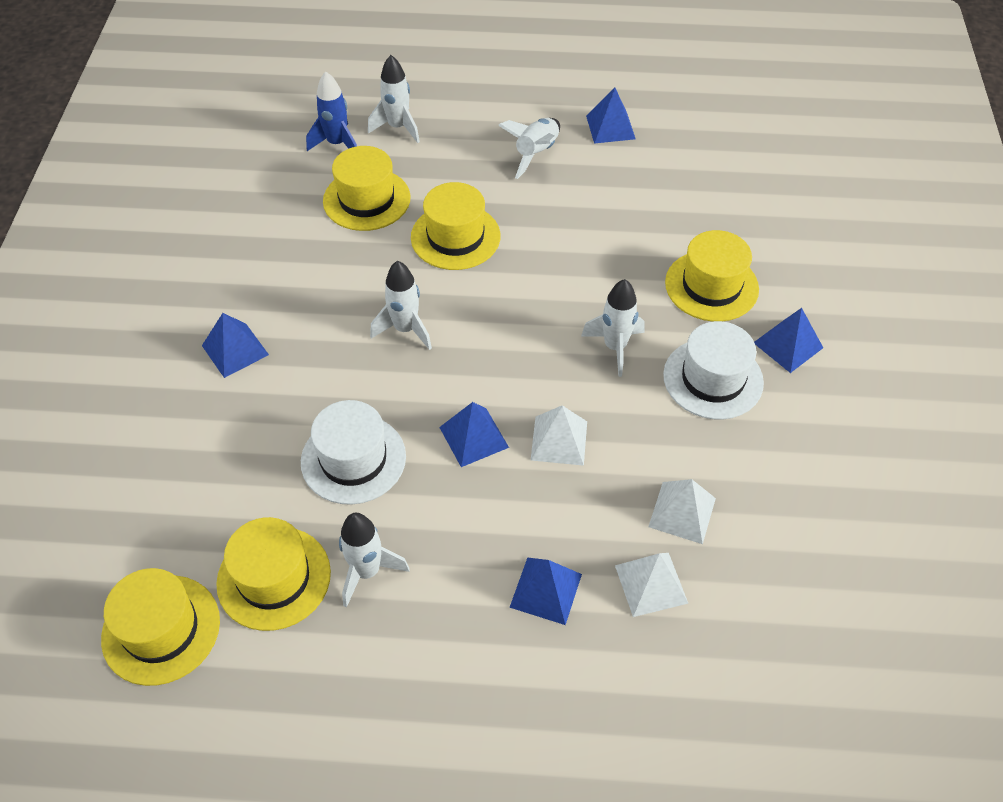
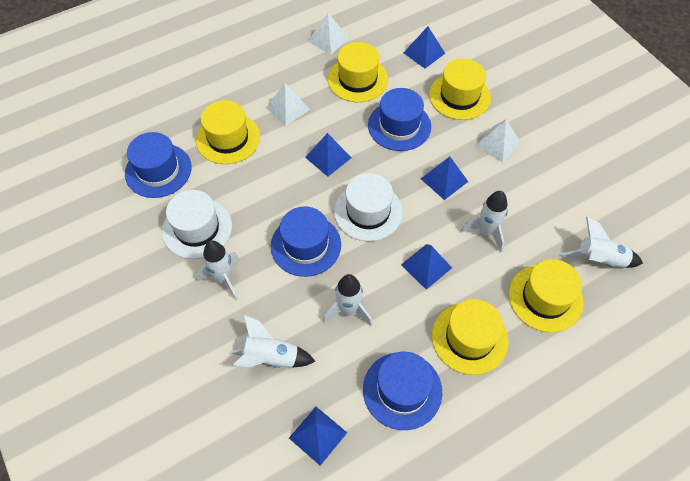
blue hat: 0 -> 4
blue rocket: 1 -> 0

